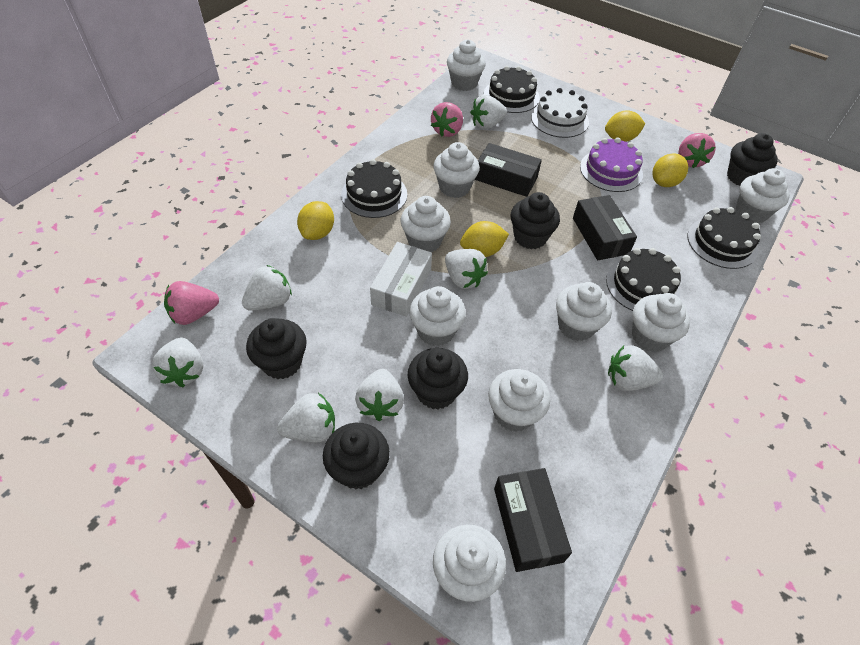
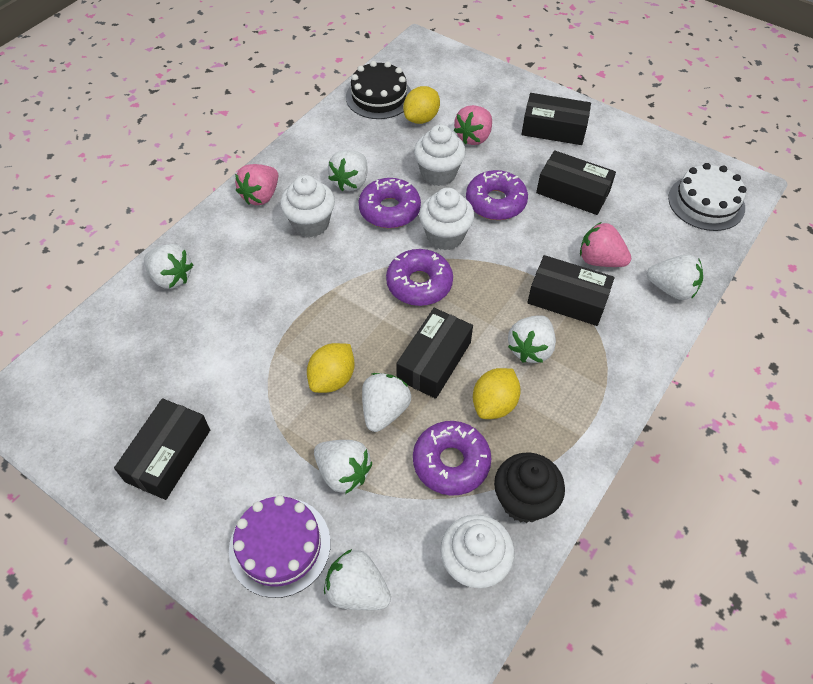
black box: 3 -> 5
black cake: 4 -> 1
black cupcake: 5 -> 1
purple donut: 0 -> 4
white box: 1 -> 0
white cupcake: 9 -> 4
yellow lemon: 4 -> 3

